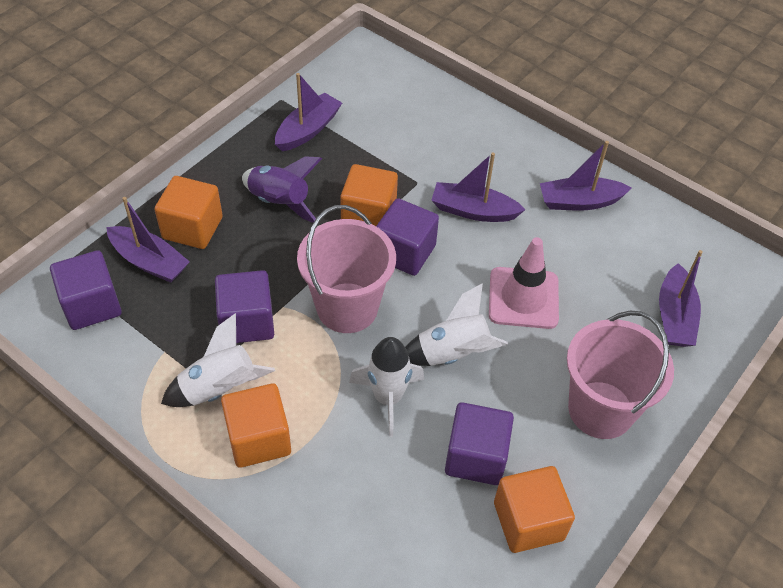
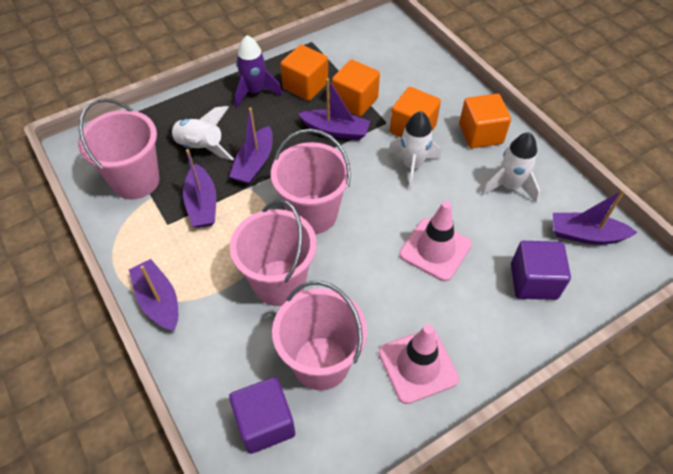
pink bucket: 2 -> 4
pink traffic cone: 1 -> 2
purple cube: 4 -> 2

